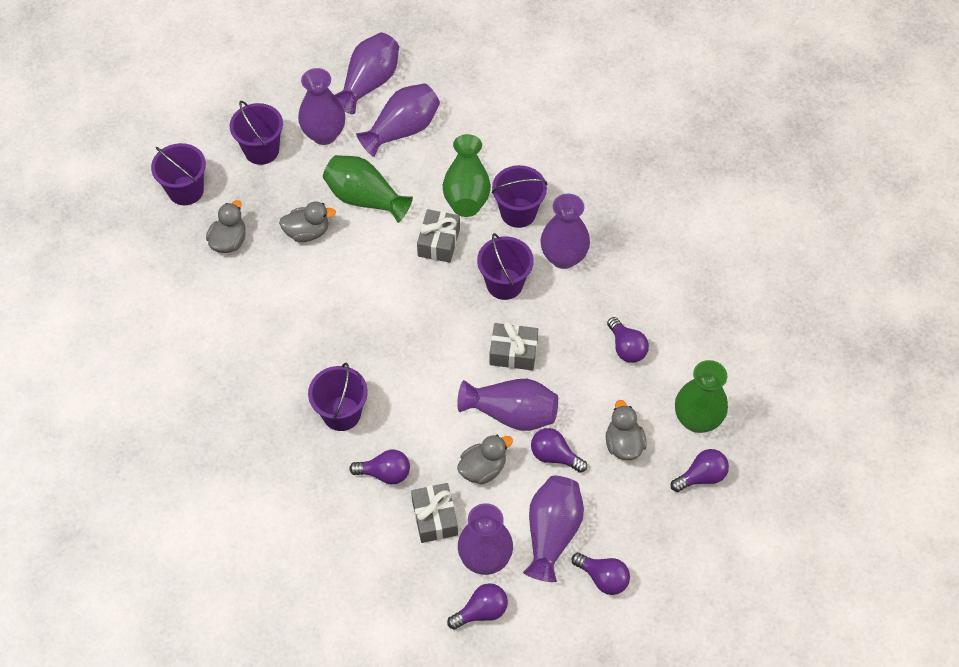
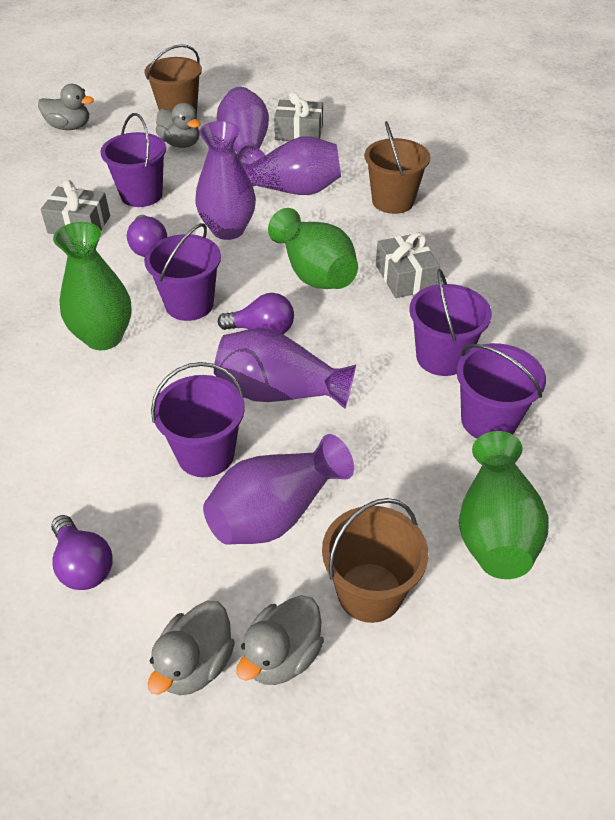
brown bucket: 0 -> 3
purple light bulb: 6 -> 3
purple vase: 7 -> 5

